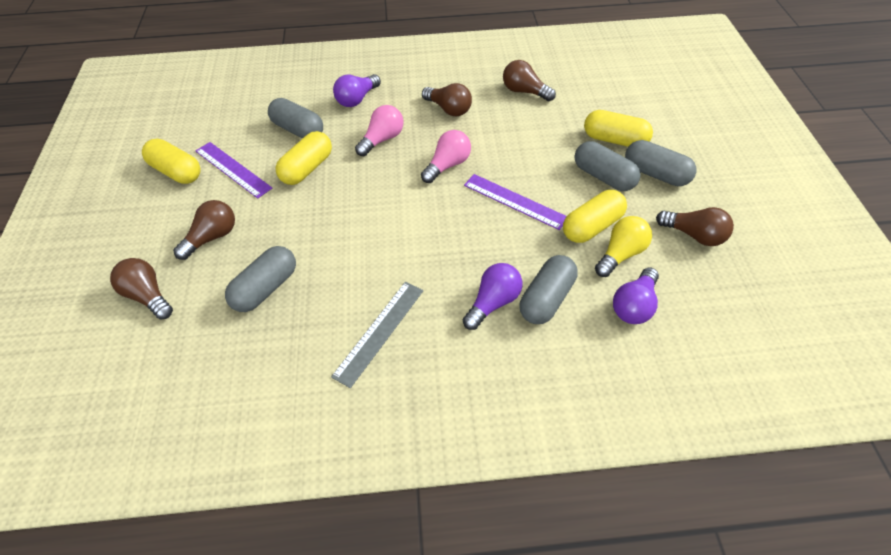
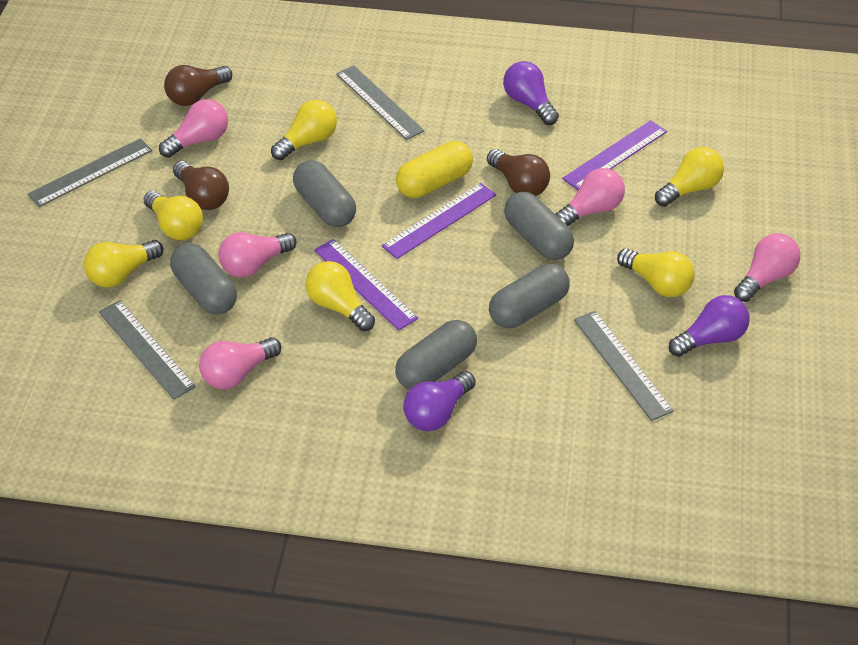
brown light bulb: 5 -> 3
grey ruler: 1 -> 4
pink light bulb: 2 -> 5
purple ruler: 2 -> 3
yellow capsule: 4 -> 1
yellow light bulb: 1 -> 6

